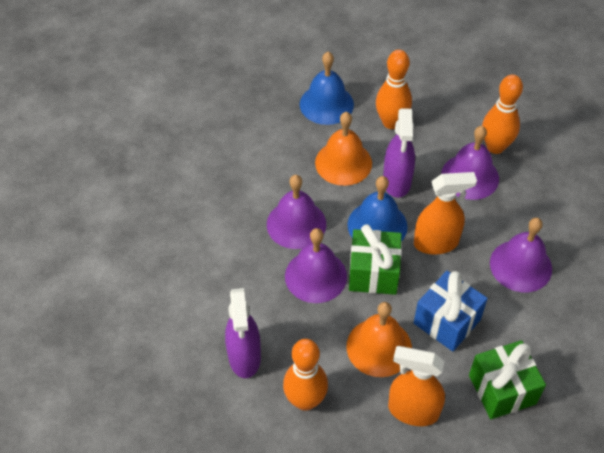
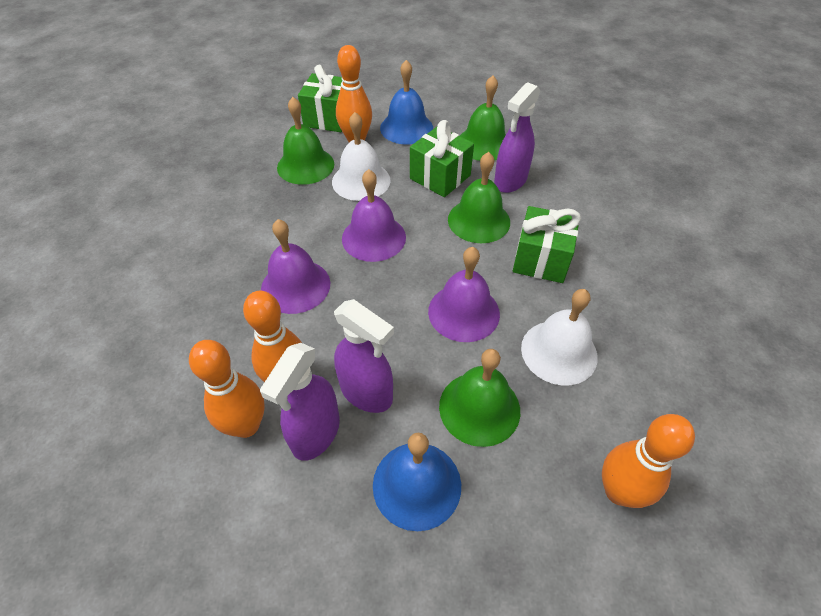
blue gift: 1 -> 0
green bell: 0 -> 4
green gift: 2 -> 3
orange bell: 2 -> 0
orange bowling pin: 3 -> 4
orange spray bottle: 2 -> 0
purple bell: 4 -> 3
purple spray bottle: 2 -> 3
white bell: 0 -> 2

